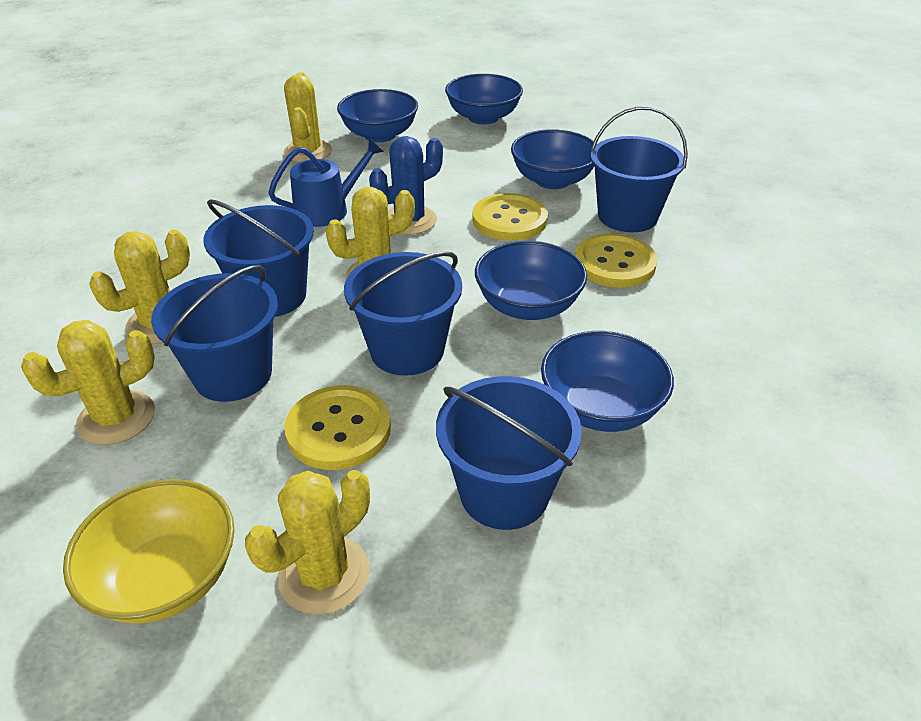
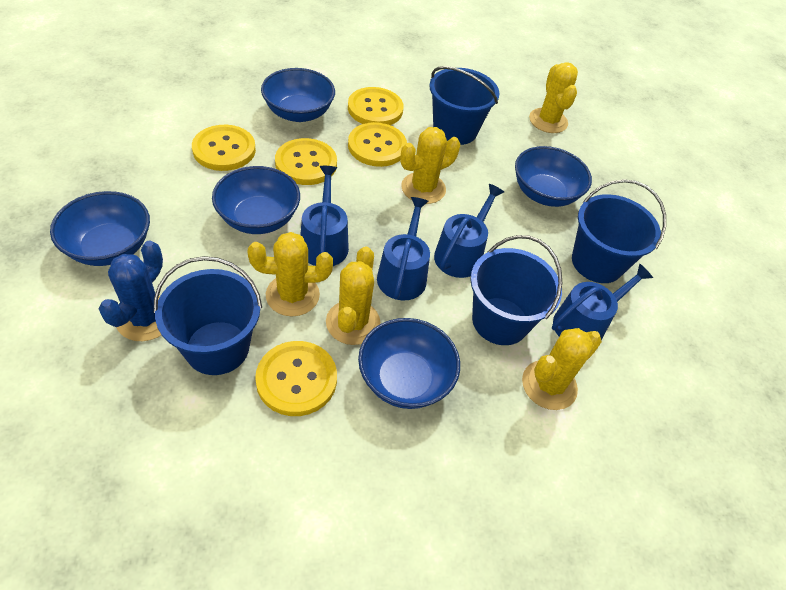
blue bucket: 5 -> 4
blue watering can: 1 -> 4
yellow bowl: 1 -> 0
yellow button: 3 -> 5

